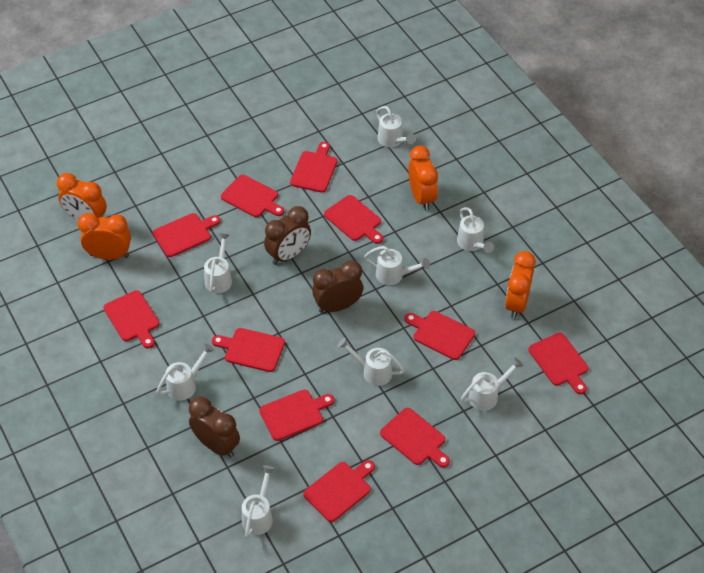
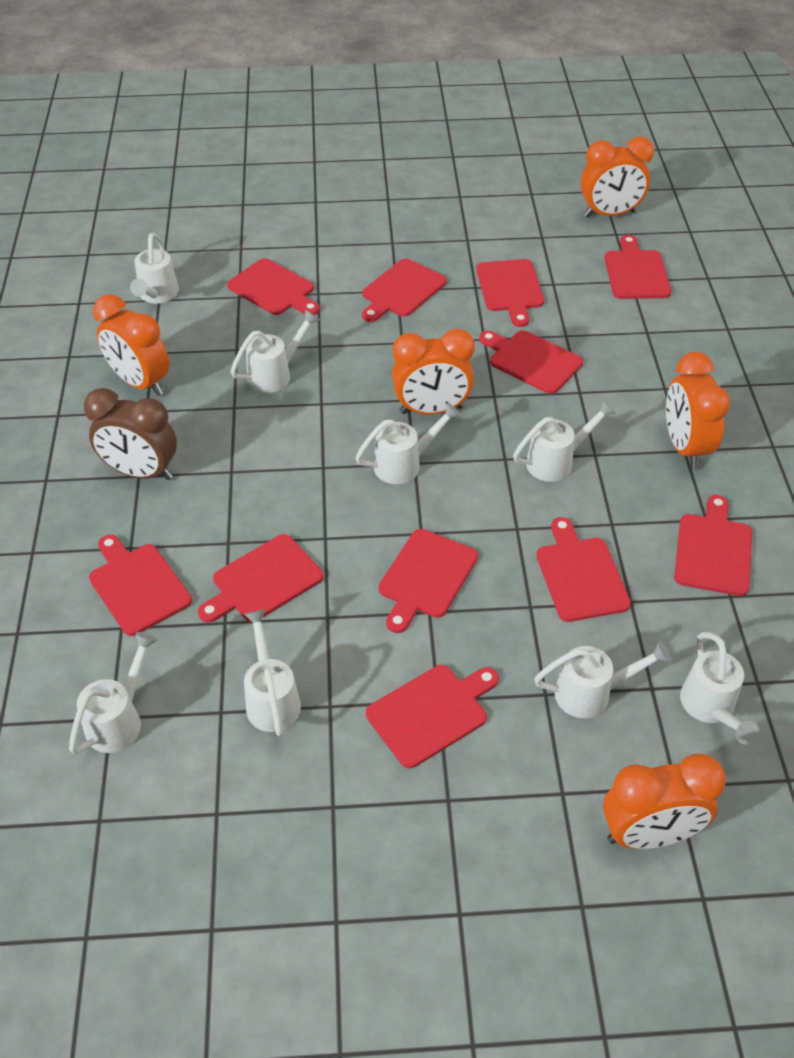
brown clock: 3 -> 1
orange clock: 4 -> 5

